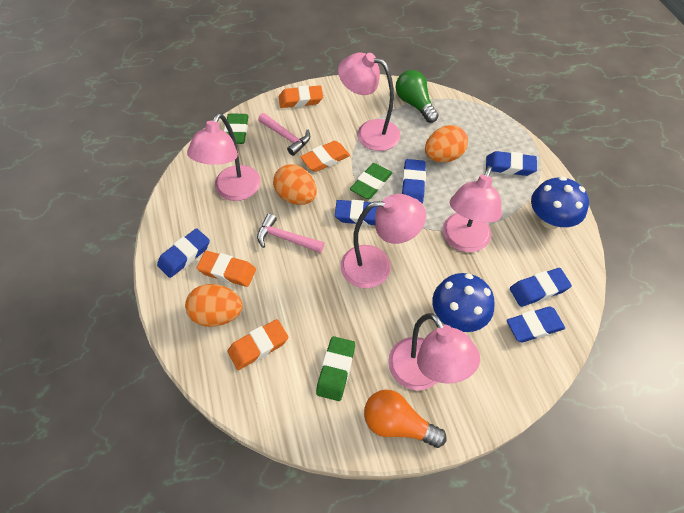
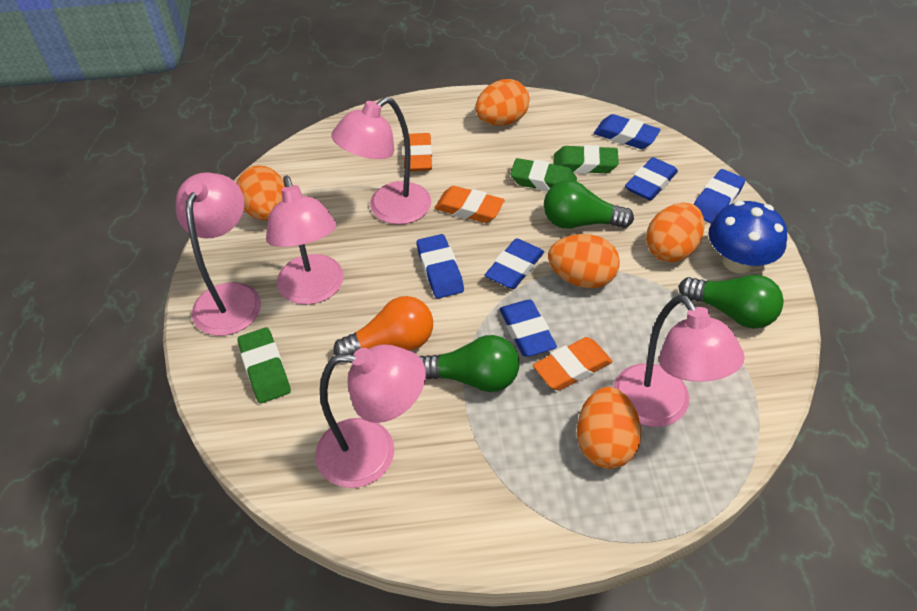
blue mushroom: 2 -> 1
green light bulb: 1 -> 3
orange egg: 3 -> 5
orange eraser: 4 -> 3
pink hammer: 2 -> 0

